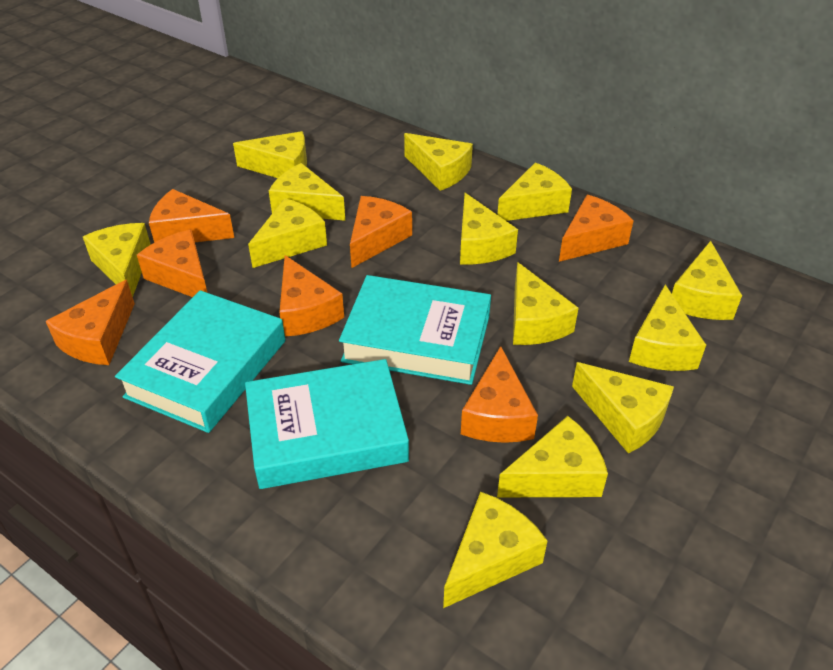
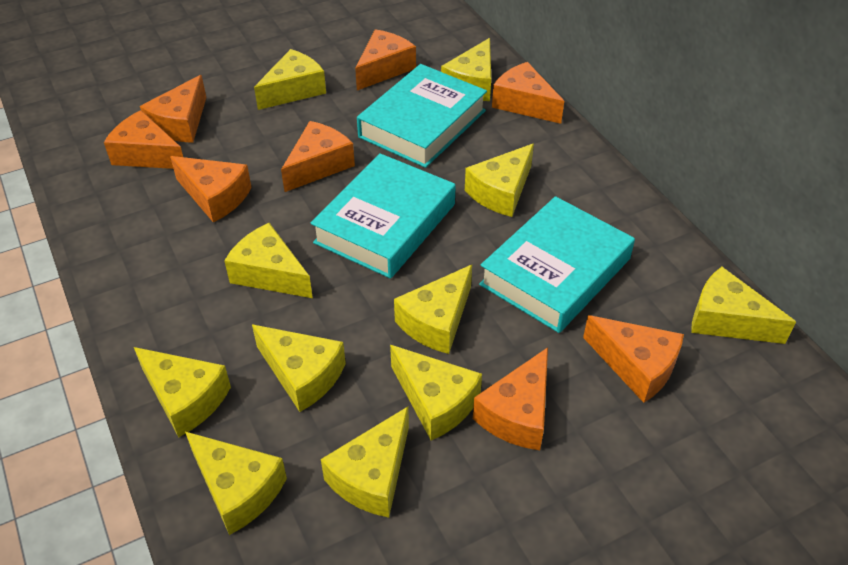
orange cheese: 7 -> 8
yellow cheese: 13 -> 11

